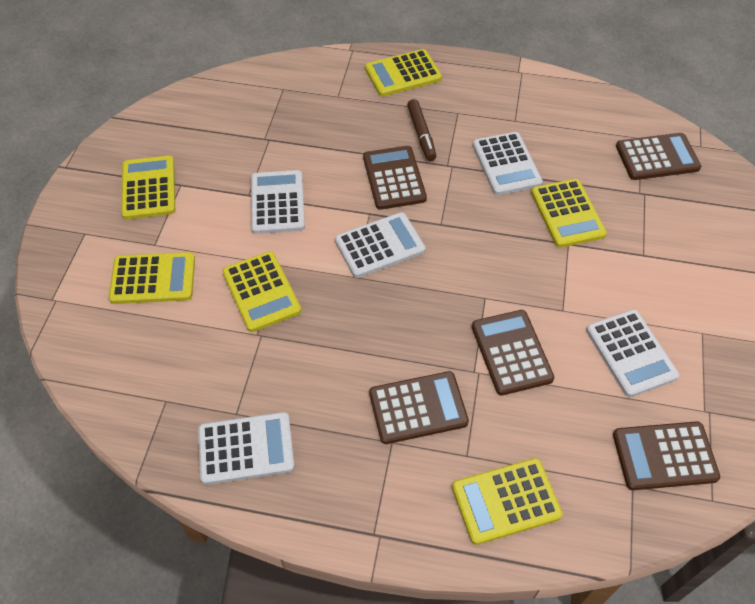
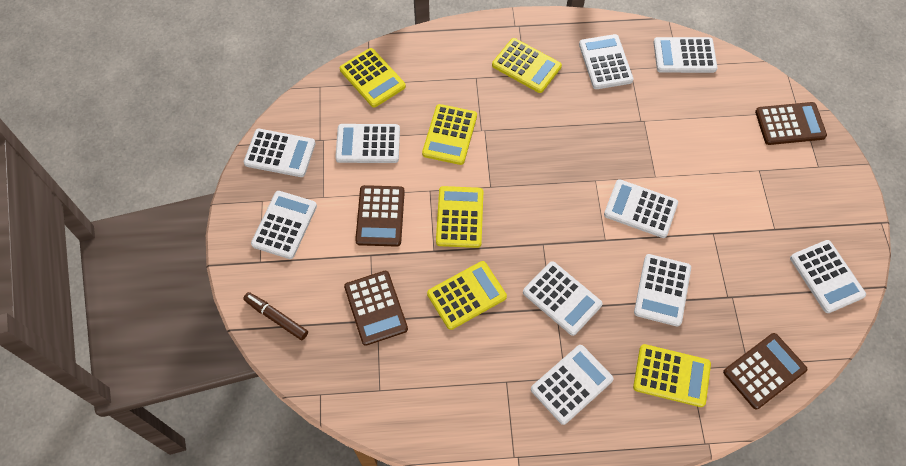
brown calculator: 5 -> 4
white calculator: 5 -> 10

